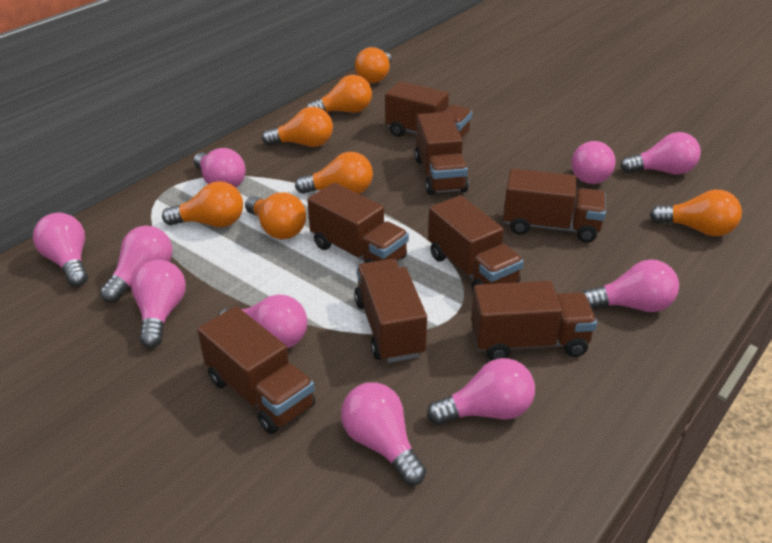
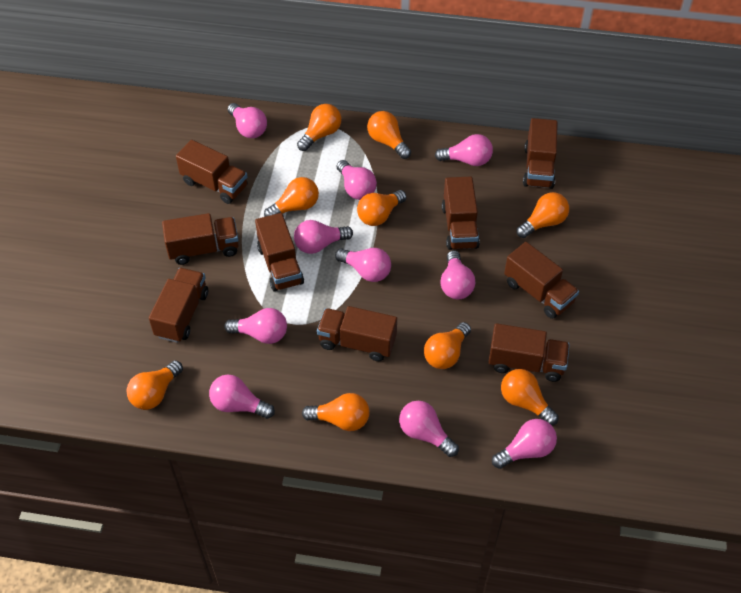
brown truck: 8 -> 9
orange light bulb: 7 -> 9

